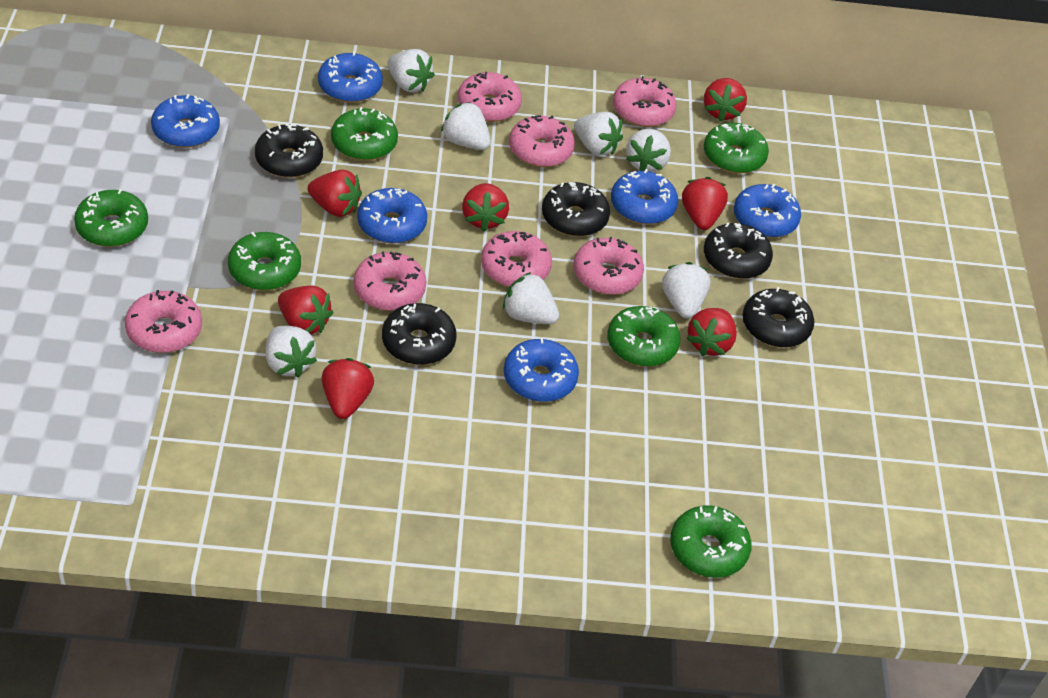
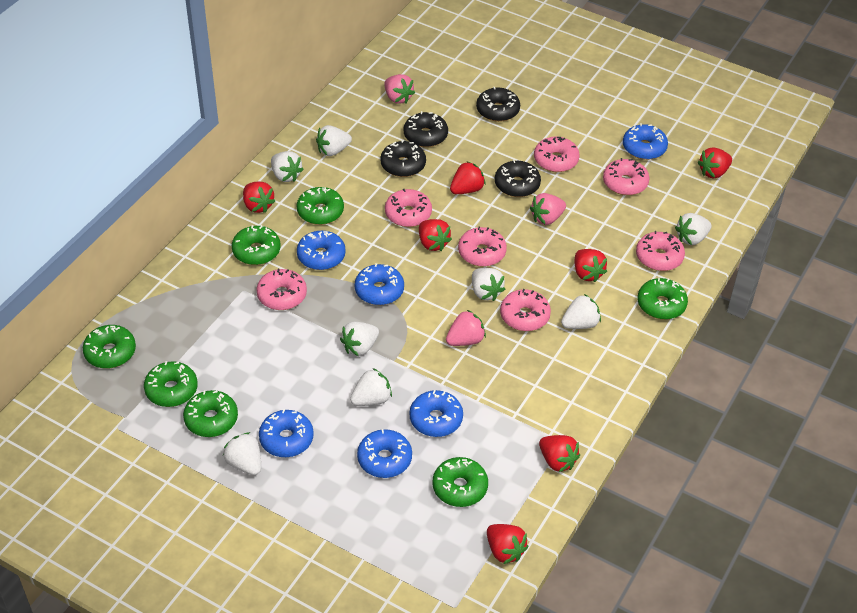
black donut: 5 -> 4
green donut: 6 -> 7
pink strawberry: 0 -> 3
white strawberry: 7 -> 8

